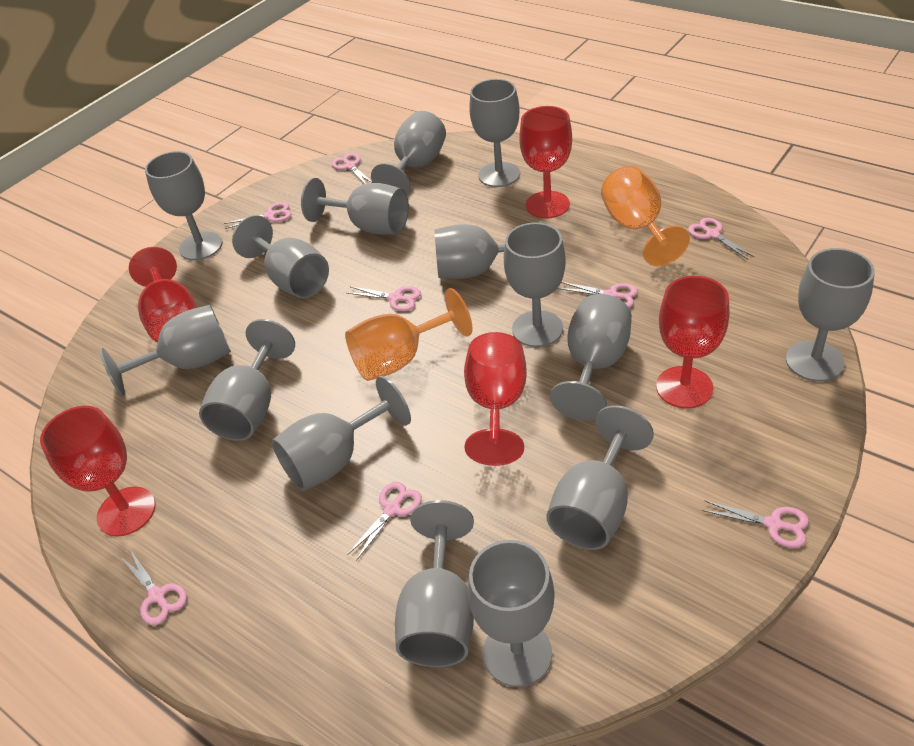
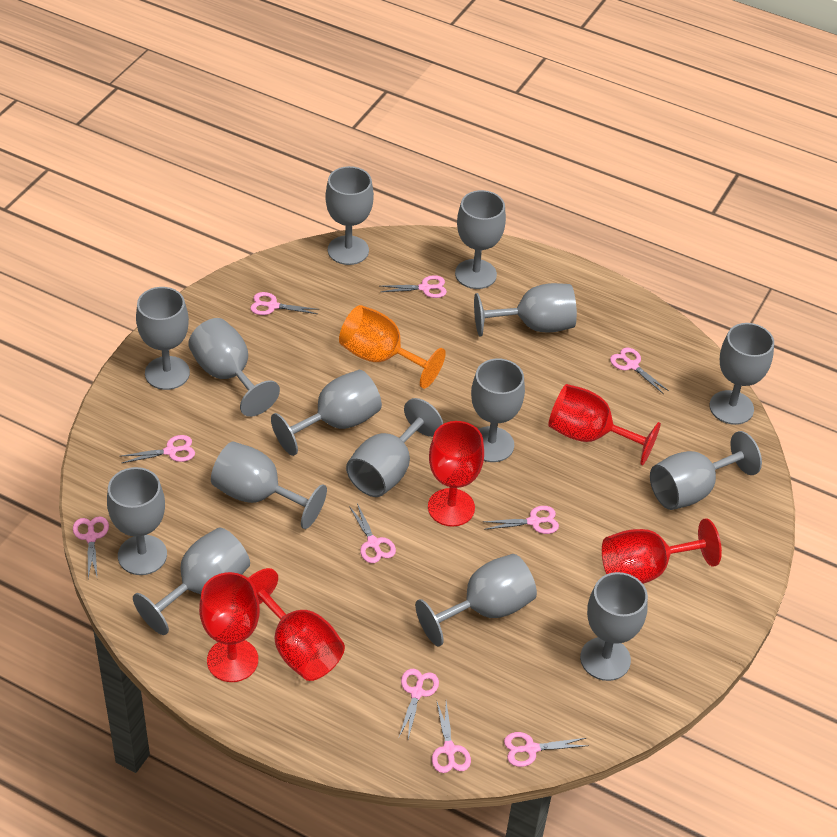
orange goblet: 2 -> 1
pink scissors: 8 -> 10

